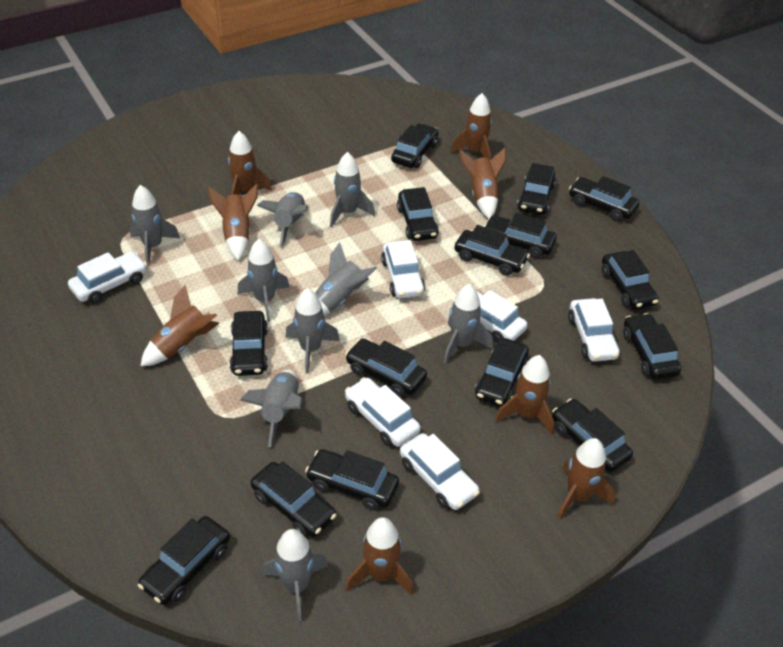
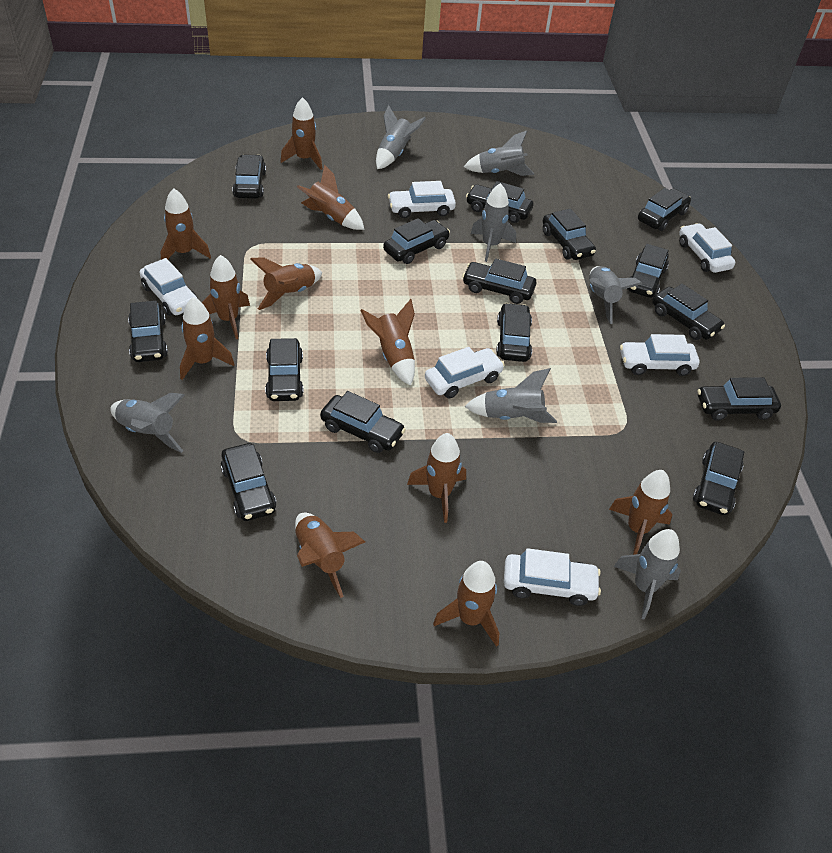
brown rocket: 8 -> 11
grey rocket: 9 -> 7

